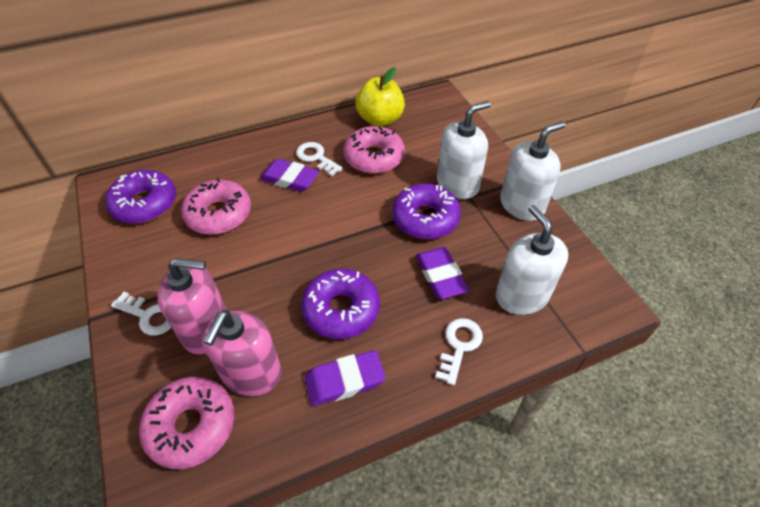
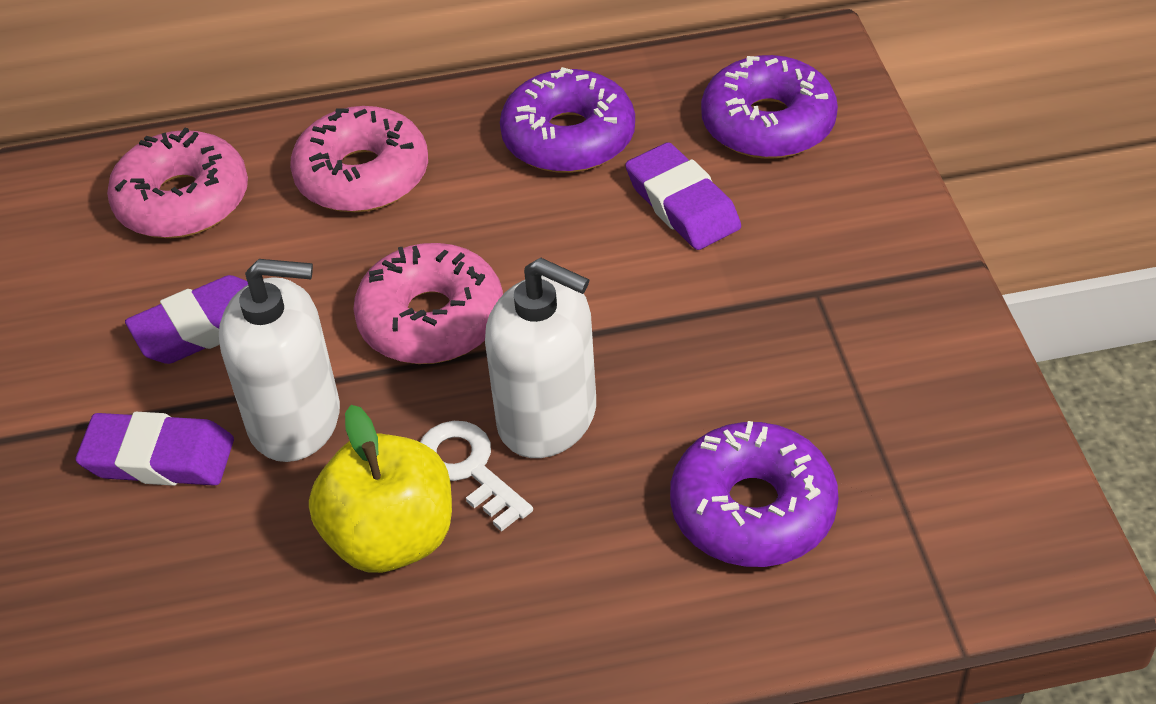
pink soap dispenser: 2 -> 0
white key: 3 -> 1
white soap dispenser: 3 -> 2

